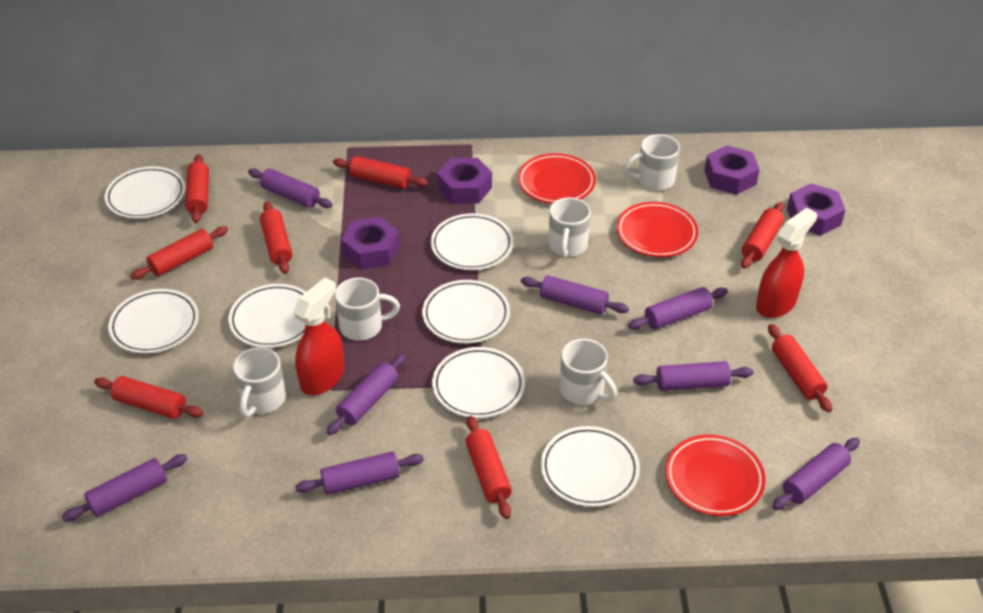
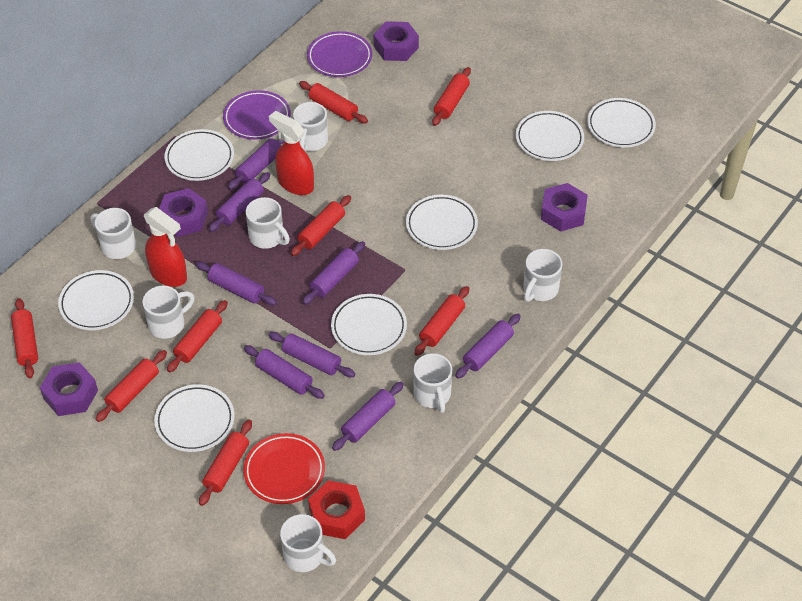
purple plate: 0 -> 2
red nut: 0 -> 1
red plate: 3 -> 1
white mug: 5 -> 7

